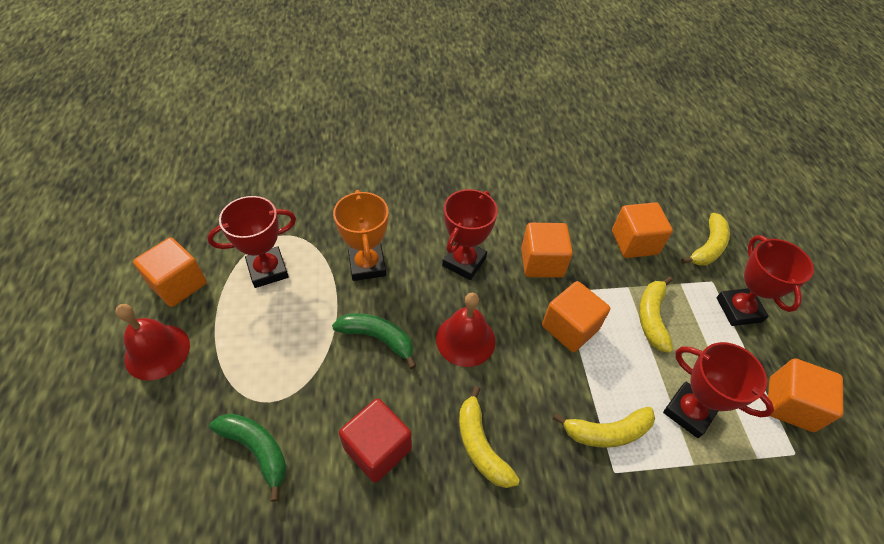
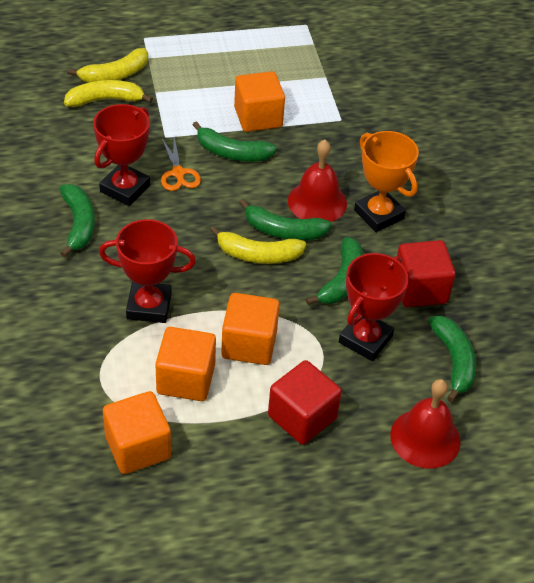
green banana: 2 -> 5
orange cube: 5 -> 4
orange scissors: 0 -> 1
red cube: 1 -> 2
red trophy: 4 -> 3
yellow banana: 4 -> 3

